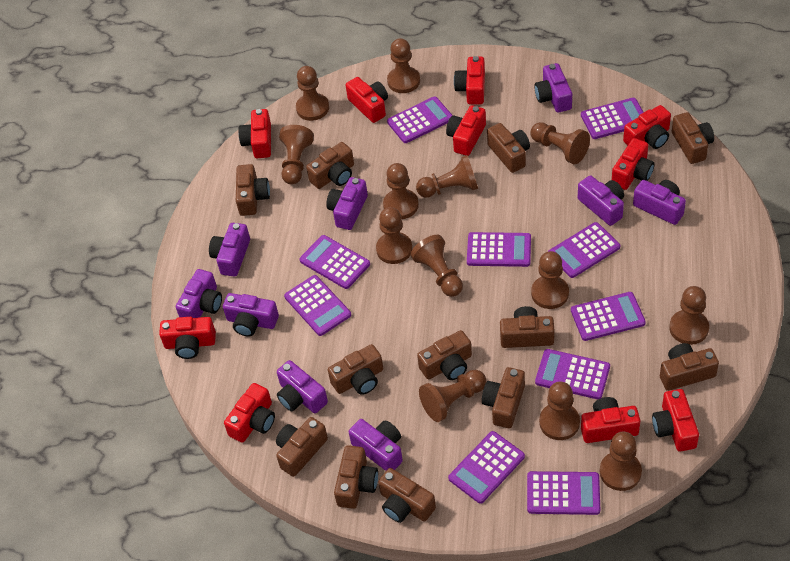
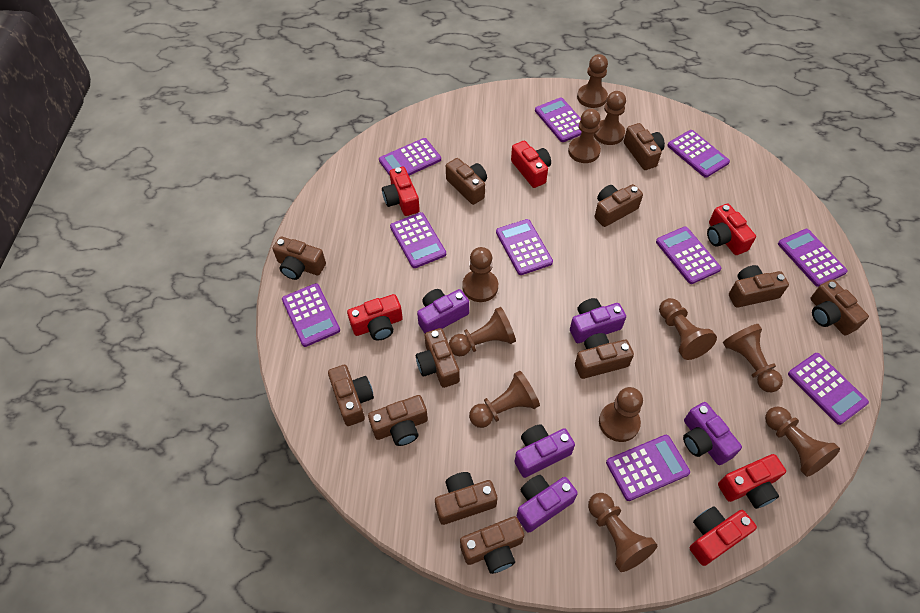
brown pawn: 13 -> 11
purple camera: 9 -> 5
red camera: 10 -> 6

